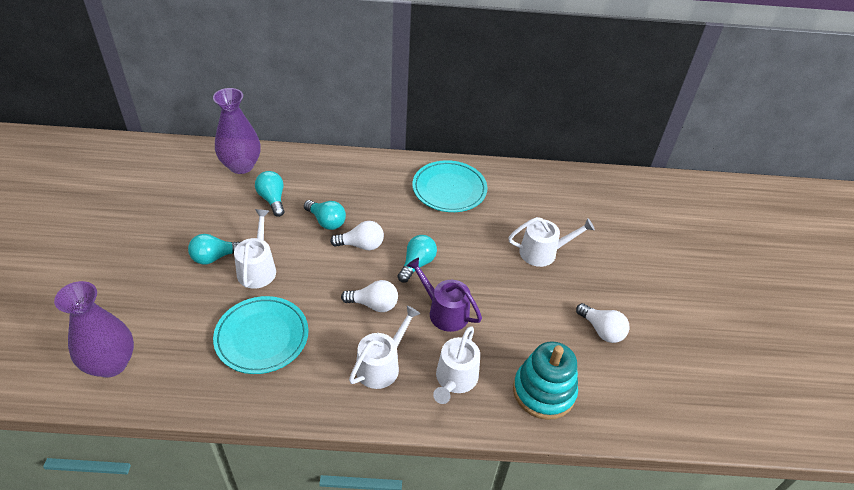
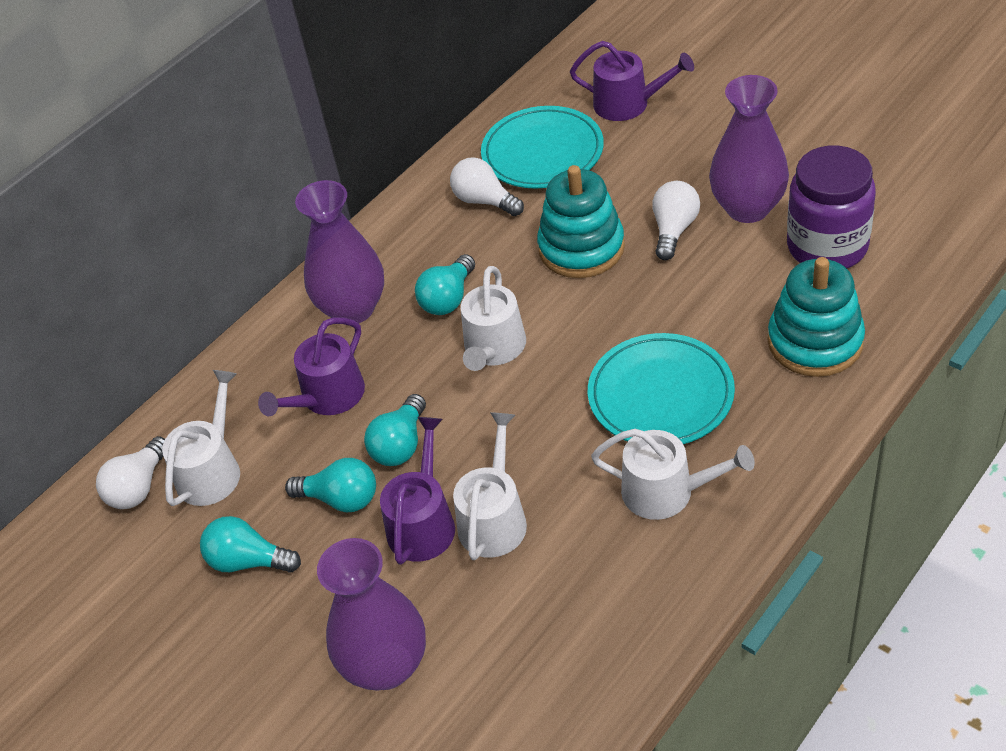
purple jar: 0 -> 1
purple vase: 2 -> 3
purple watering can: 1 -> 3
turquoise stacking toy: 1 -> 2

